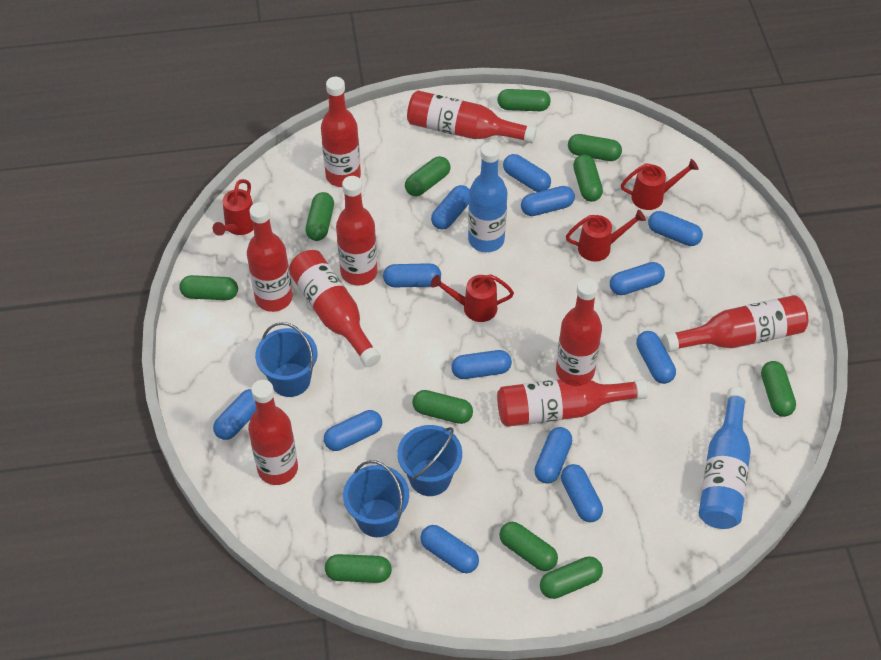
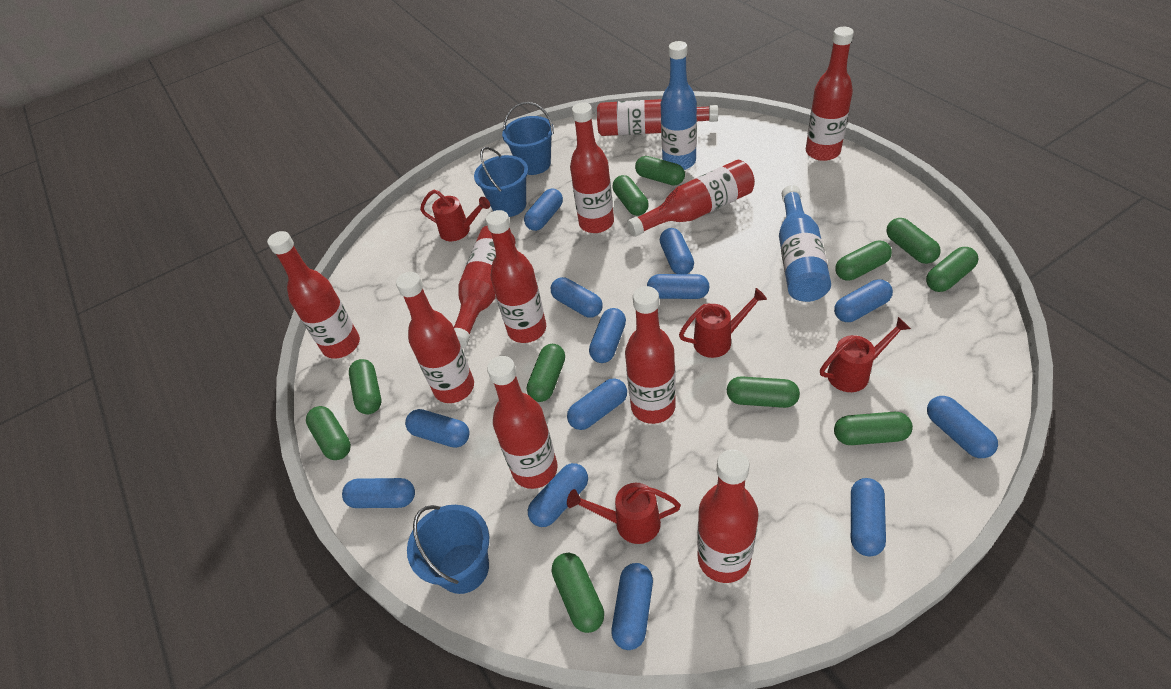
red bottle: 9 -> 11

